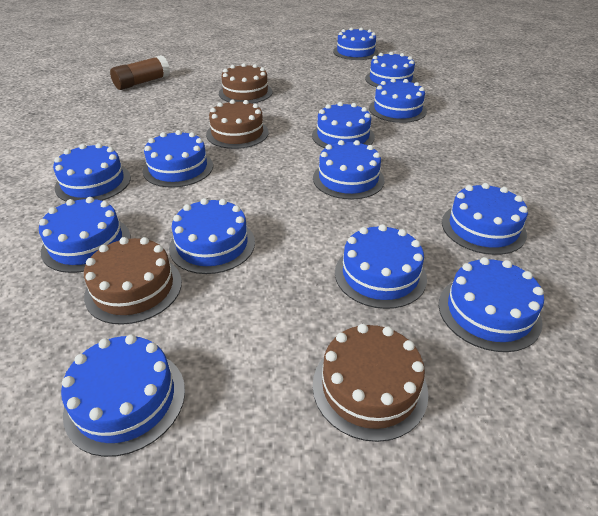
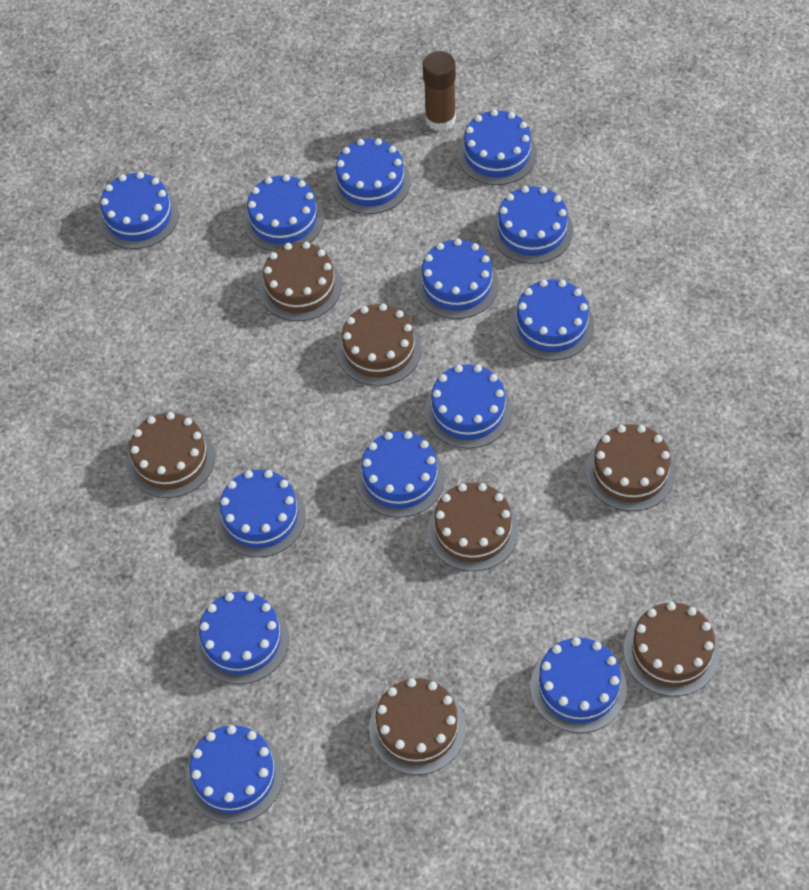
brown cake: 4 -> 7

